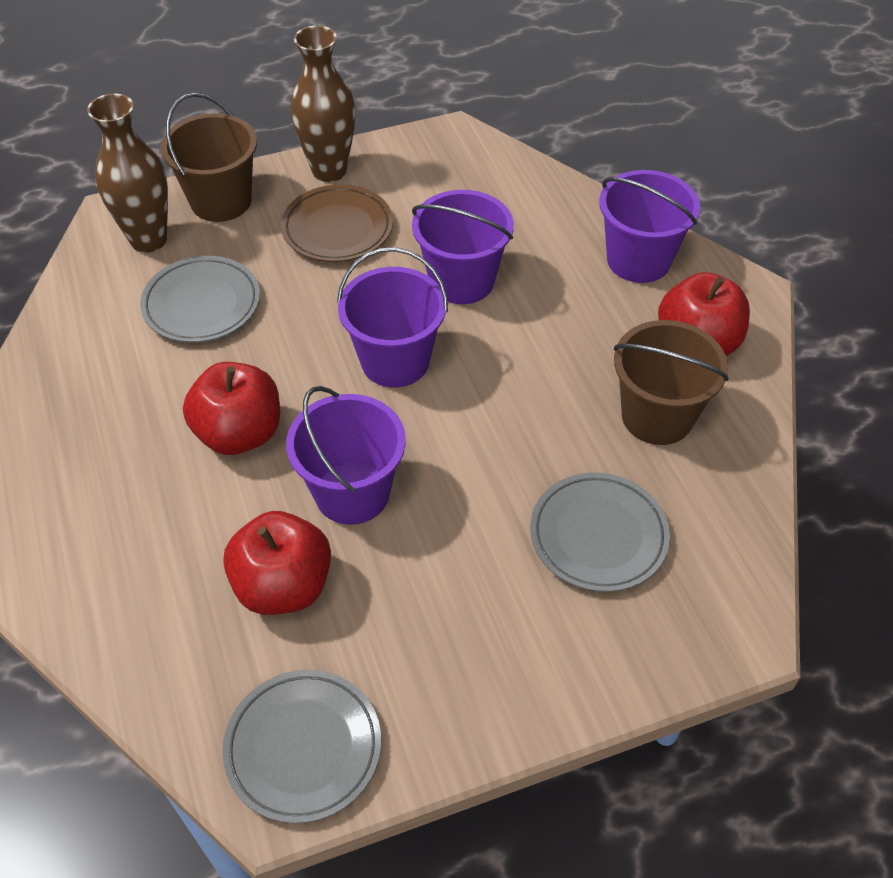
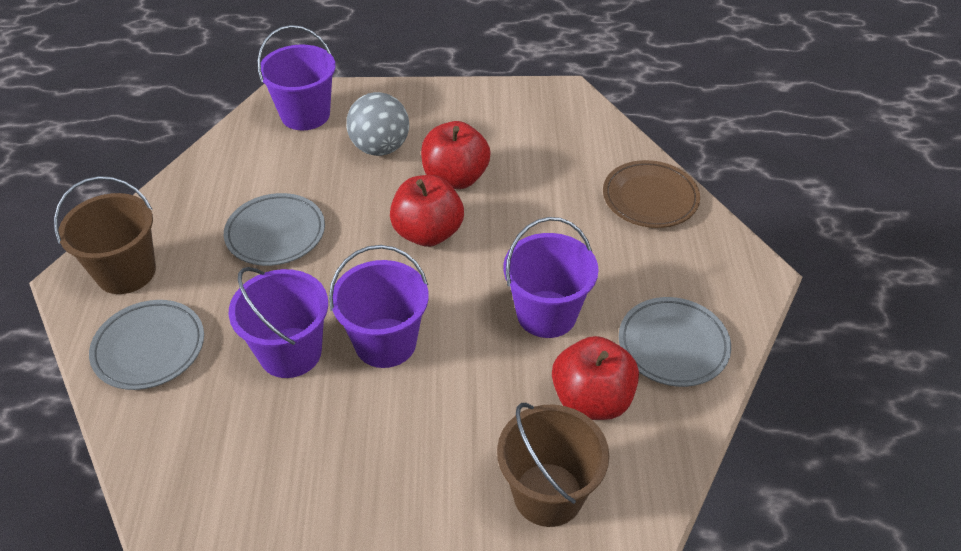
brown vase: 2 -> 0
grey ball: 0 -> 1

